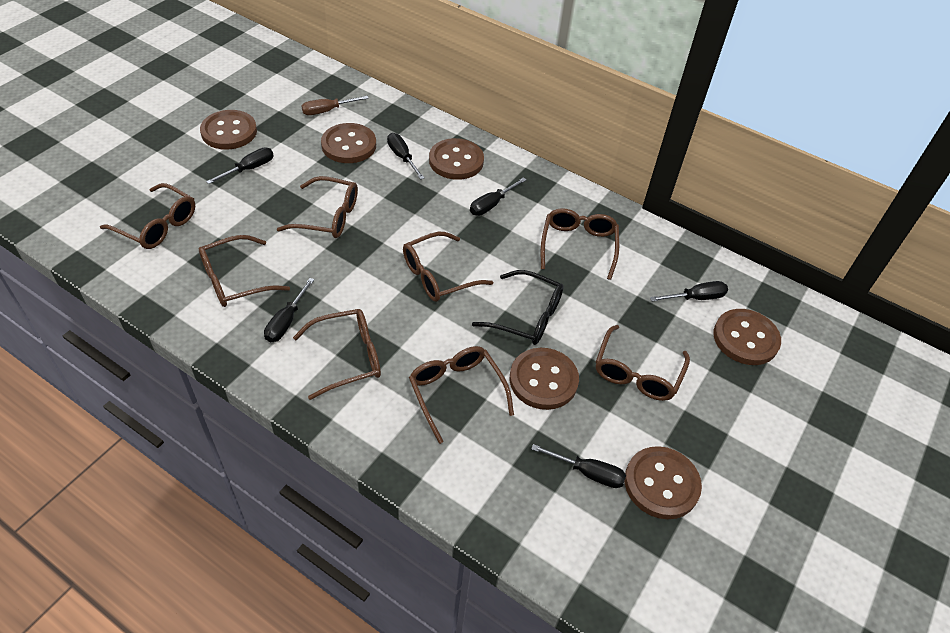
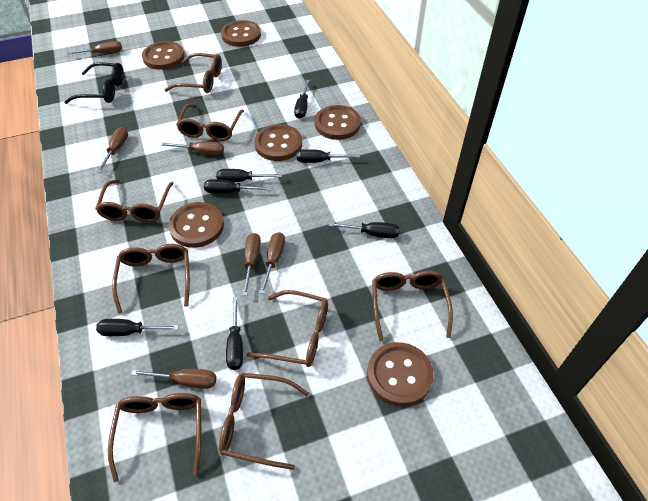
black screwdriver: 6 -> 7
brown screwdriver: 1 -> 6

